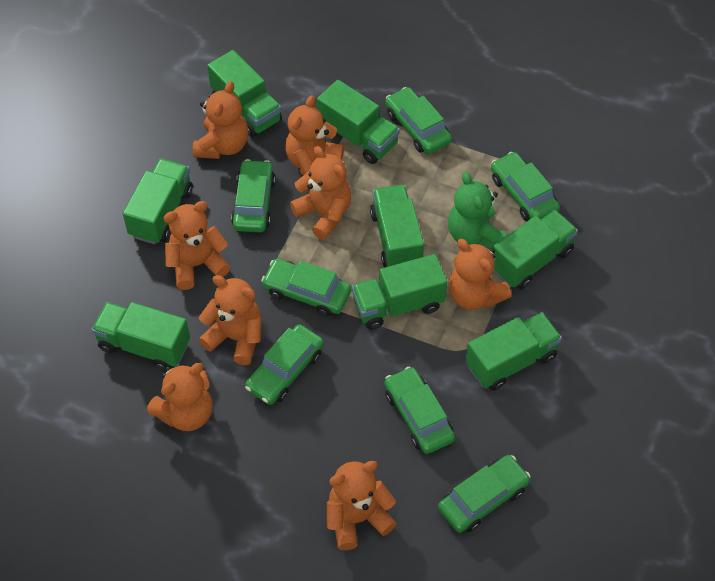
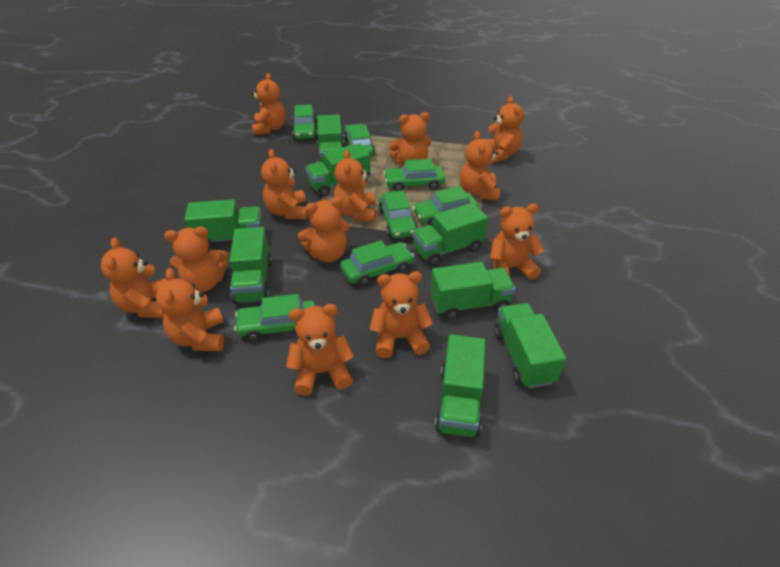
green teddy bear: 1 -> 0
orange teddy bear: 8 -> 13

